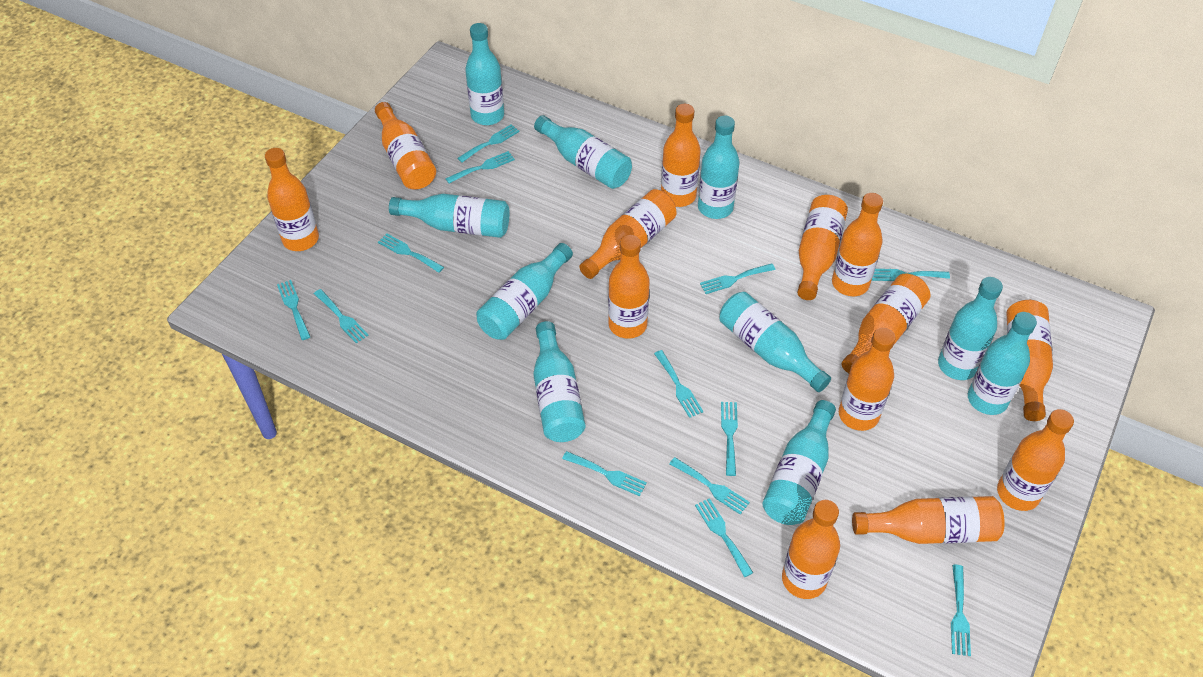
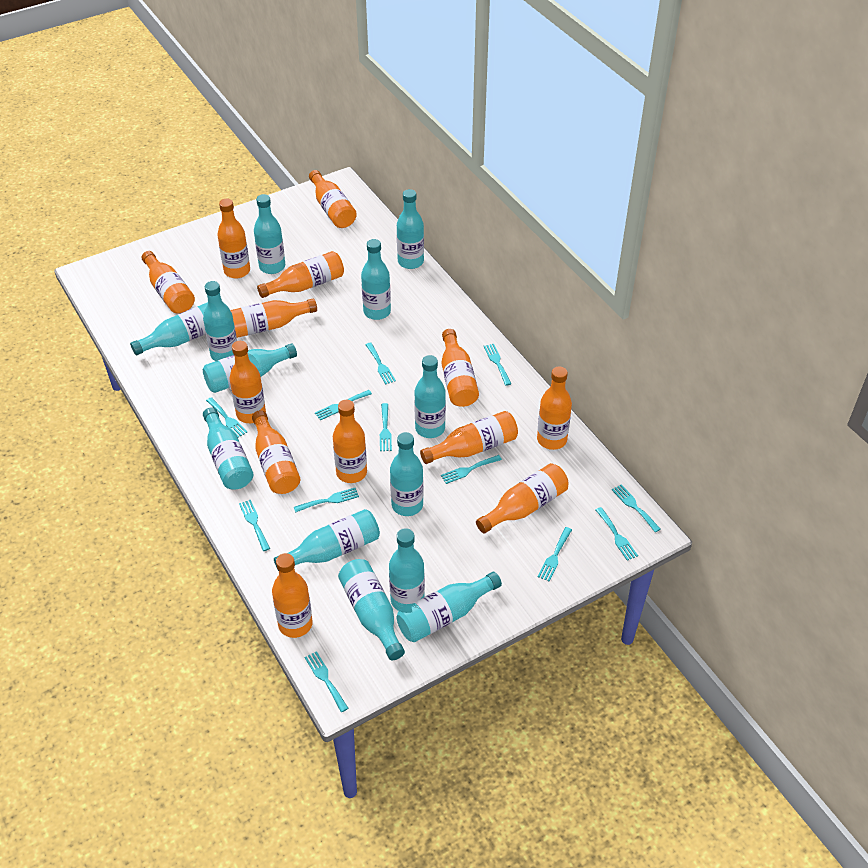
turquoise bottle: 10 -> 13
turquoise fork: 13 -> 12

